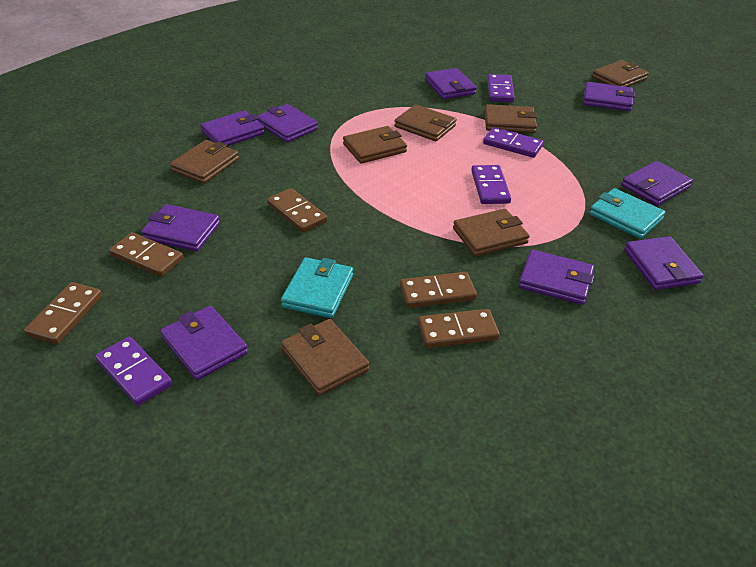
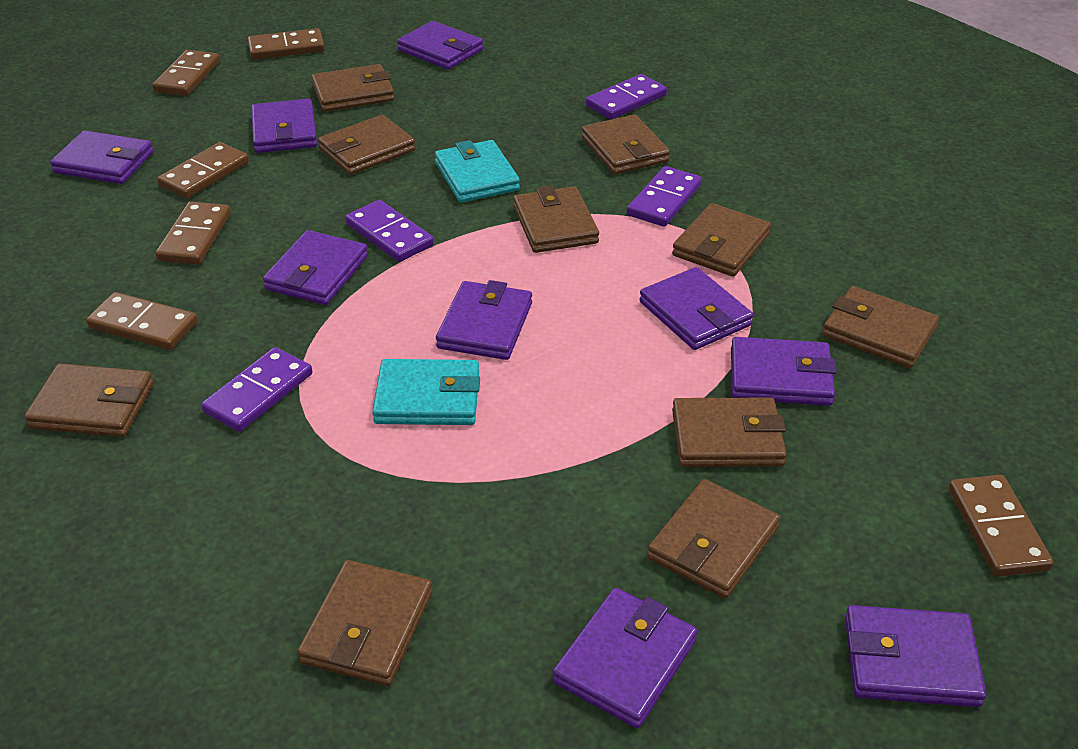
brown domino: 5 -> 6
brown wallet: 7 -> 10

